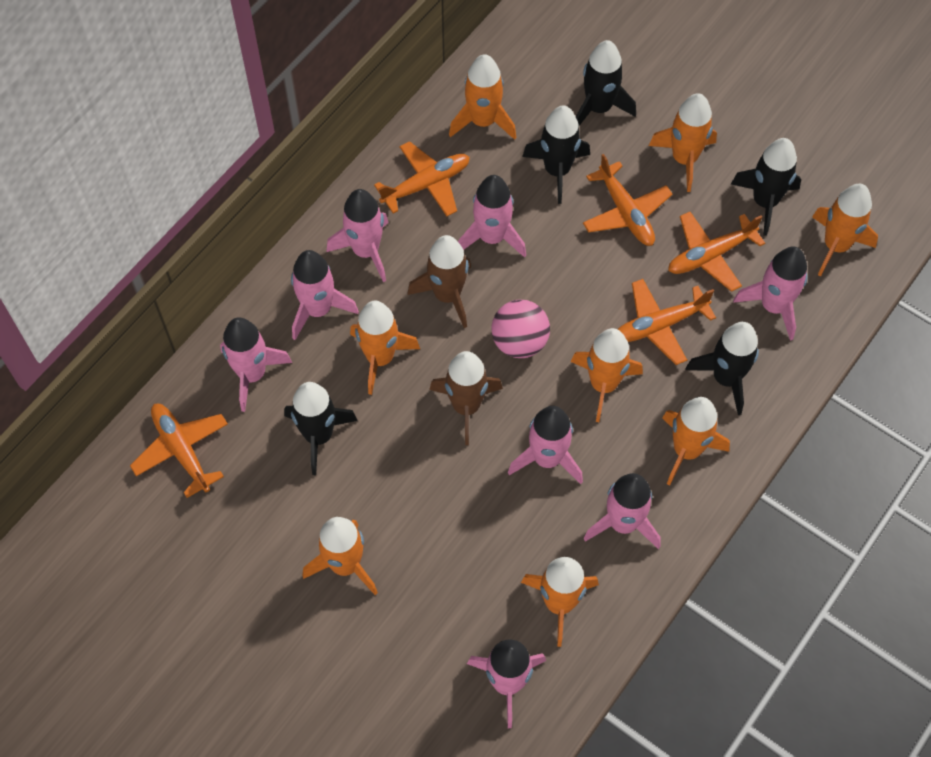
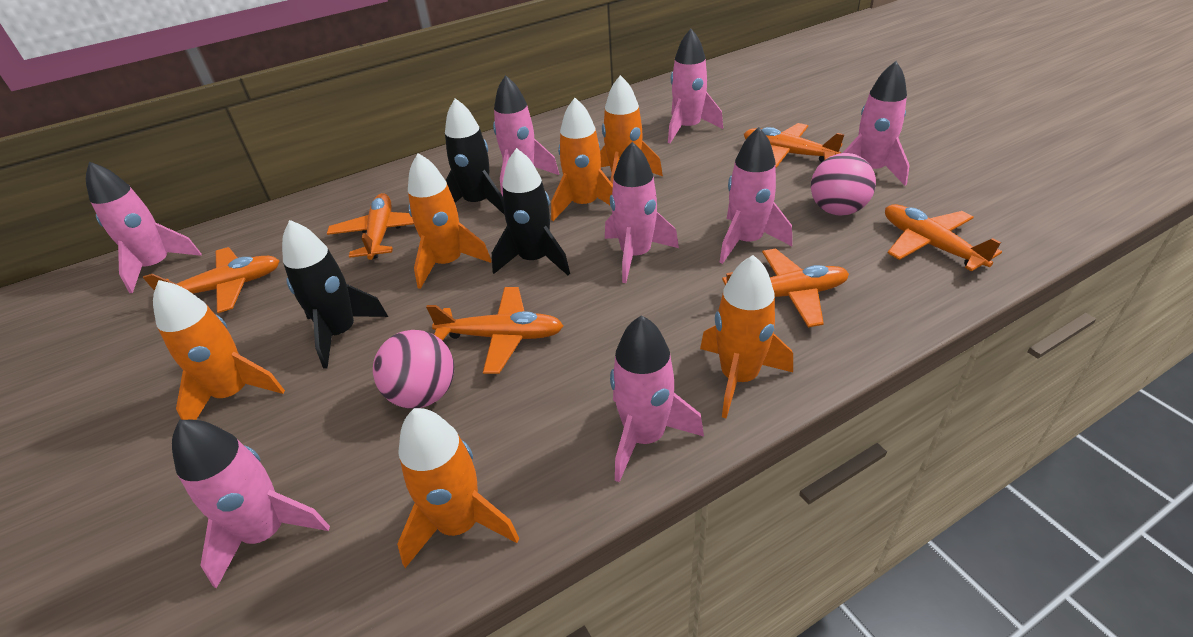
black rocket: 5 -> 3
brown rocket: 2 -> 0
orange plane: 5 -> 6
orange rocket: 8 -> 6
pink ball: 1 -> 2

